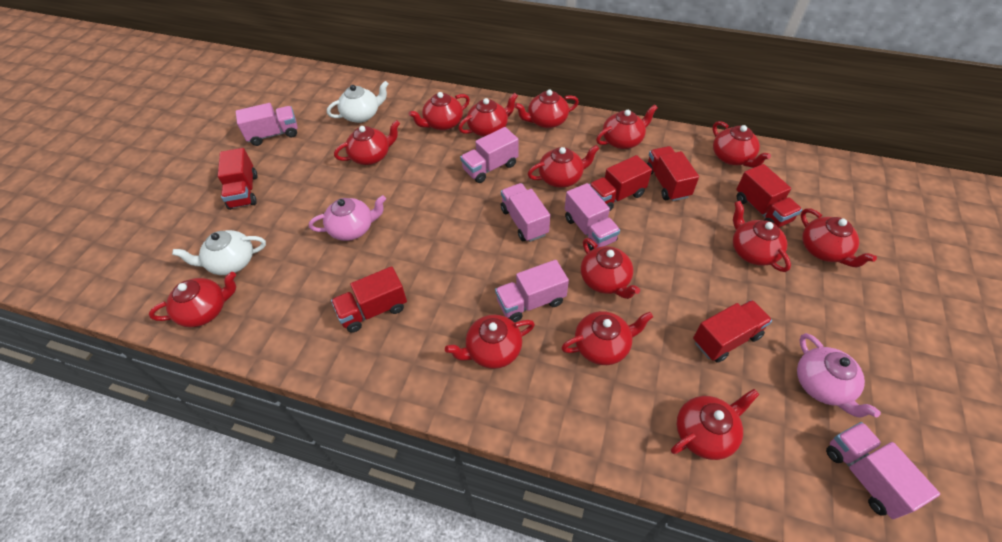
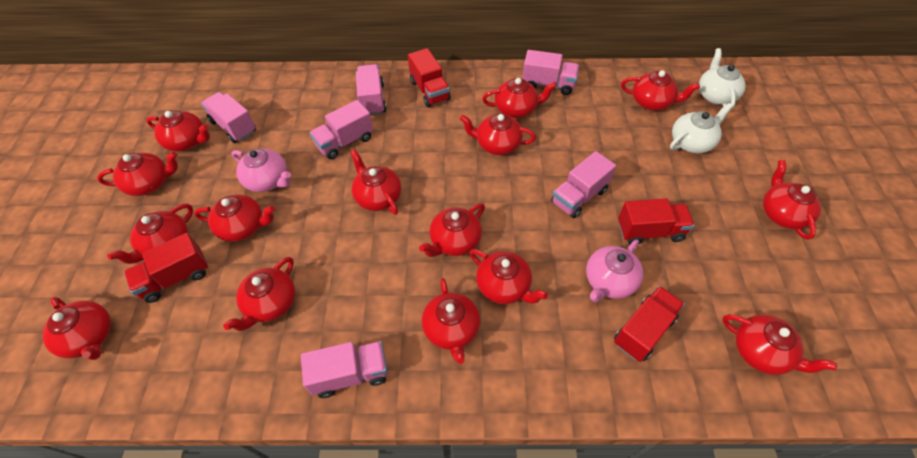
red teapot: 14 -> 15
red truck: 6 -> 4

